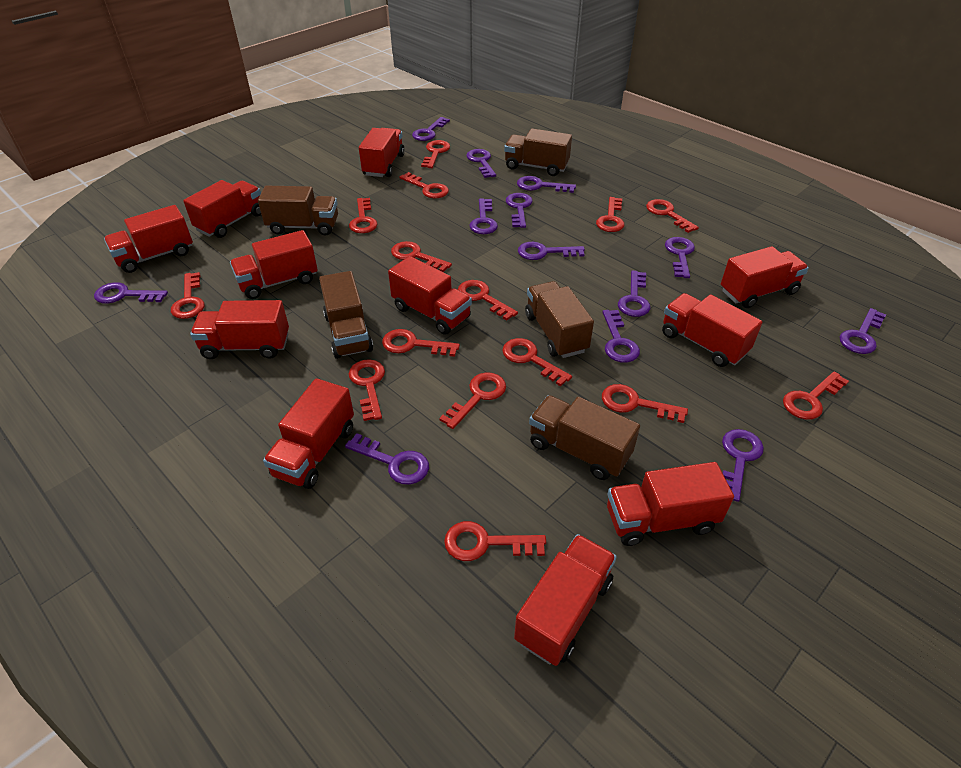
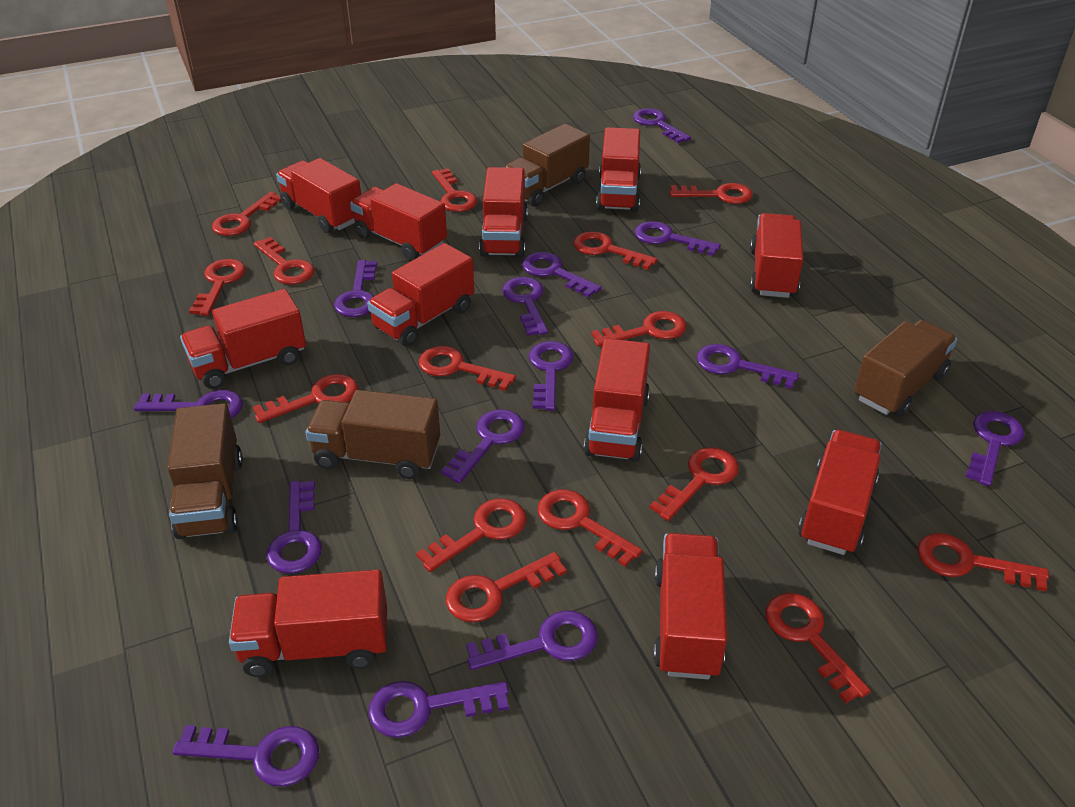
brown truck: 5 -> 4
purple key: 13 -> 14

